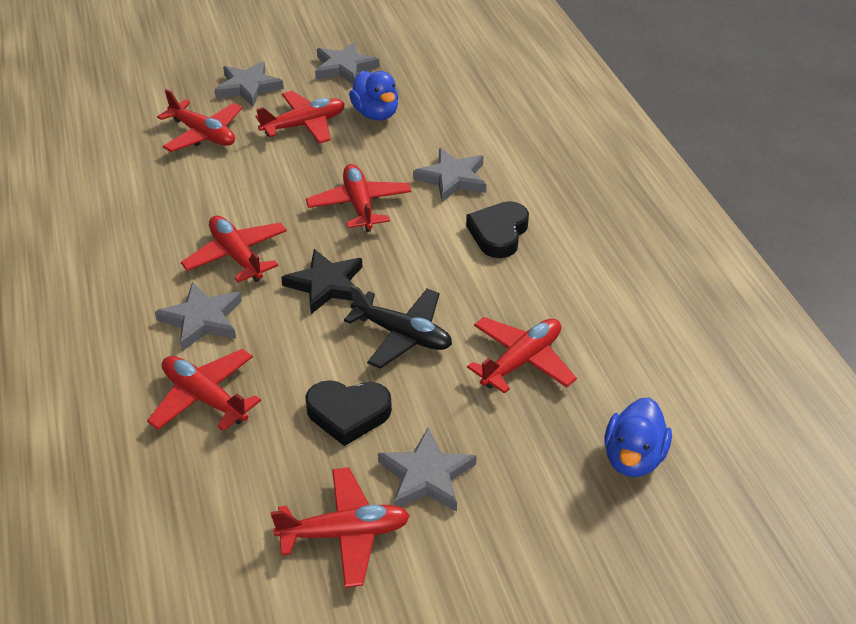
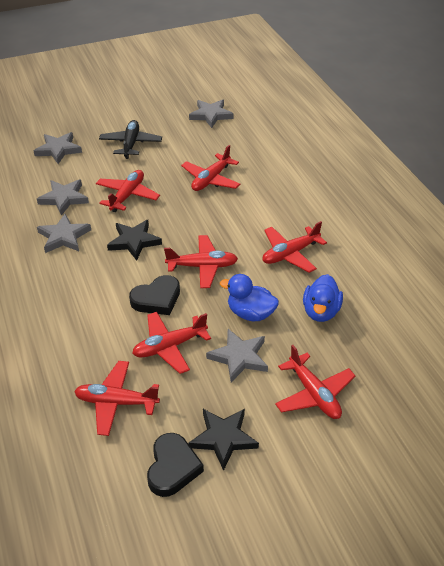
black star: 1 -> 2

